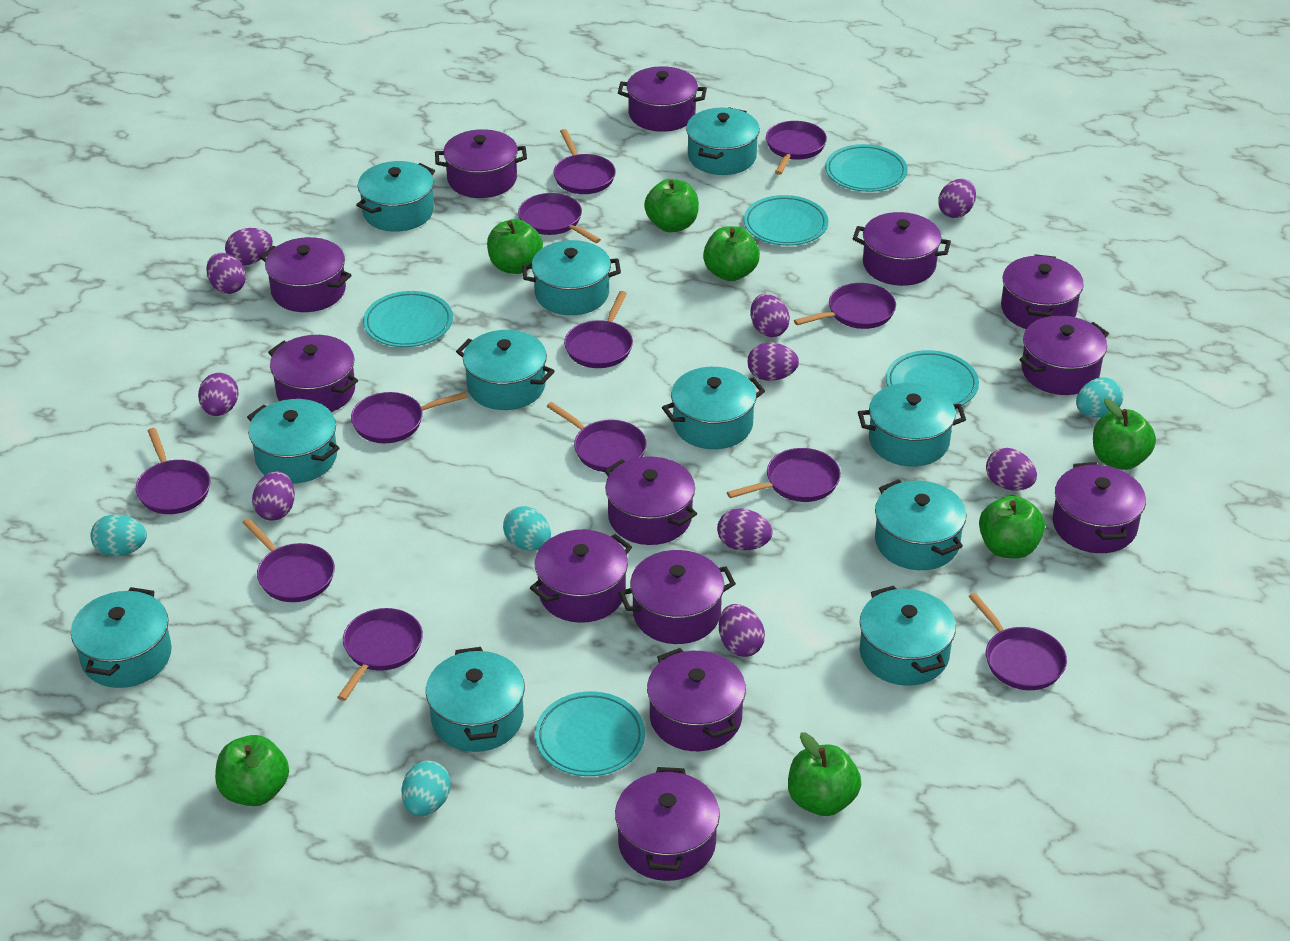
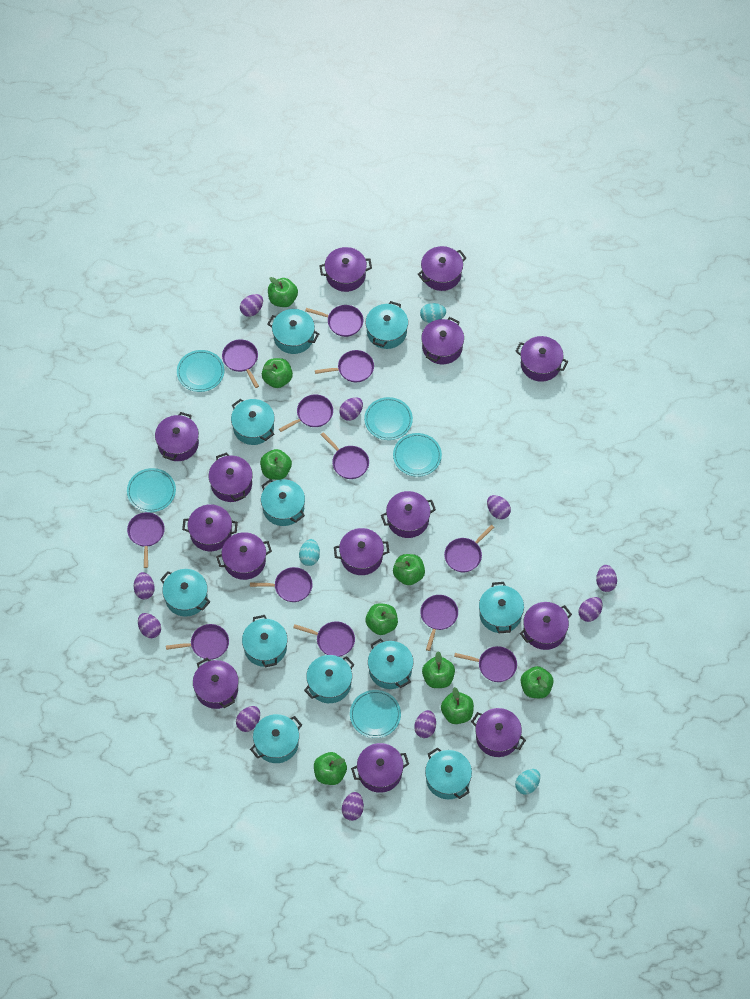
green apple: 7 -> 9
purple pot: 13 -> 14
turquoise egg: 4 -> 3

